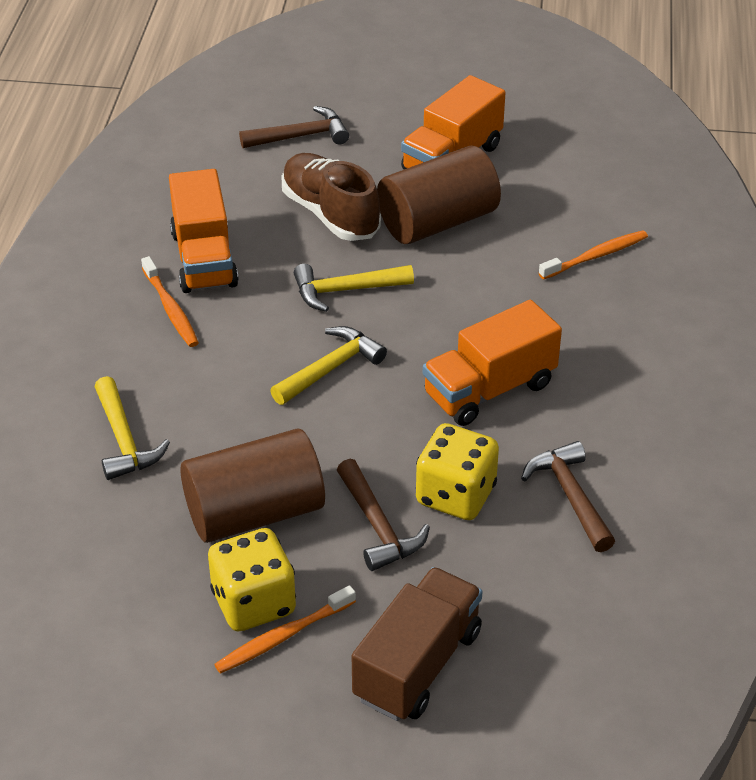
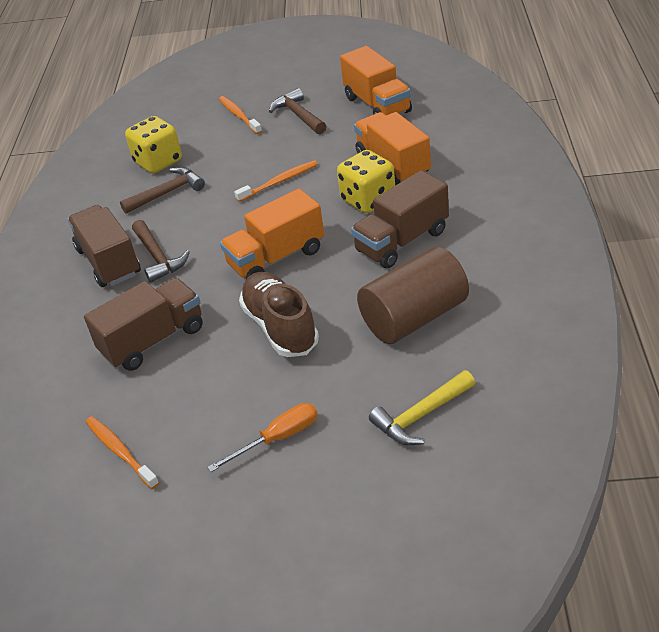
brown cylinder: 2 -> 1
brown truck: 1 -> 3
orange screwdriver: 0 -> 1
yellow hammer: 3 -> 1

